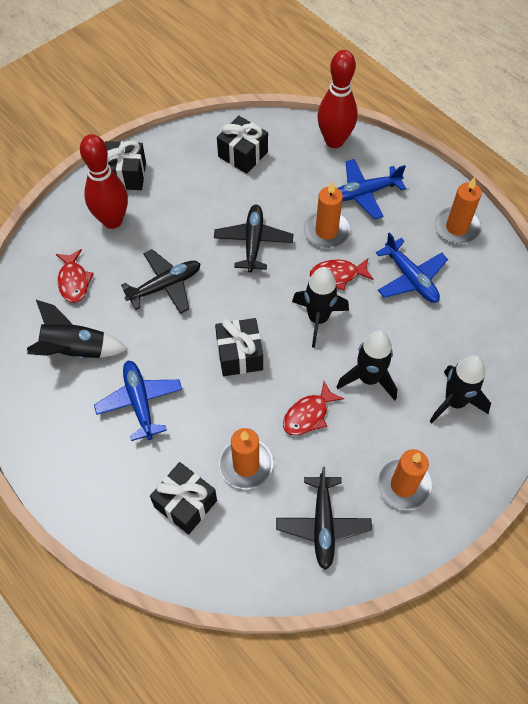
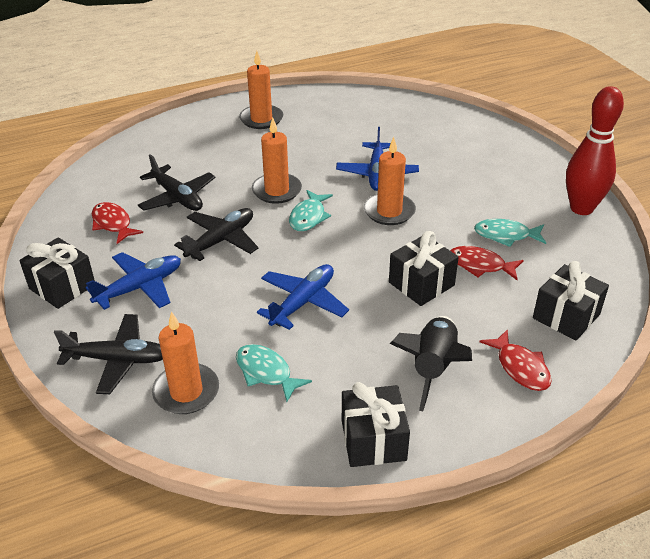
black rocket: 4 -> 1
red bowling pin: 2 -> 1
turquoise fish: 0 -> 3

